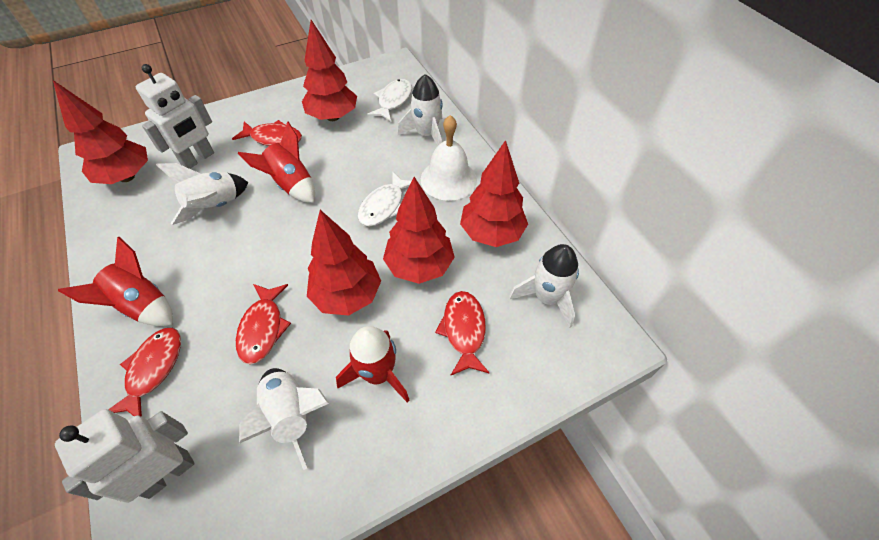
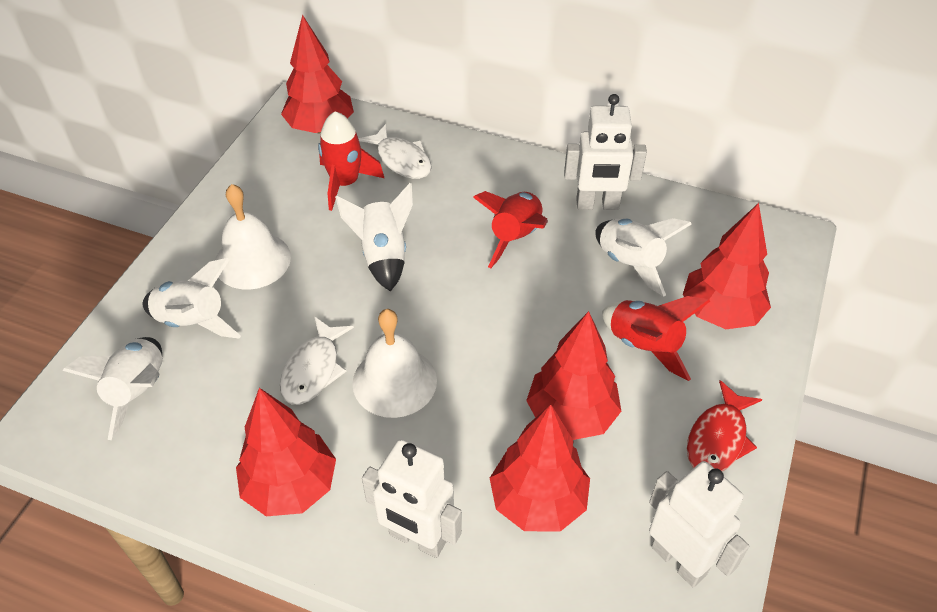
red fish: 4 -> 1
white bell: 1 -> 2
white robot: 2 -> 3

